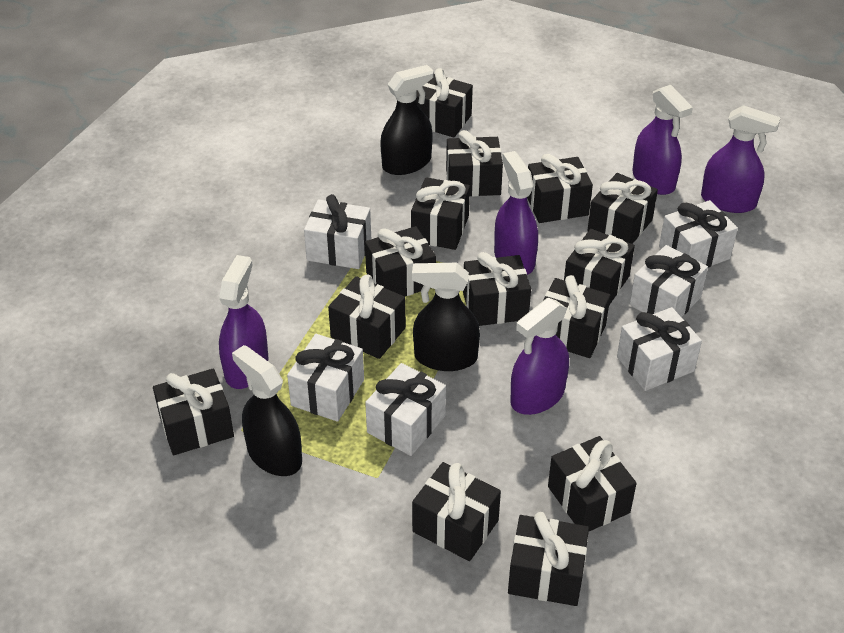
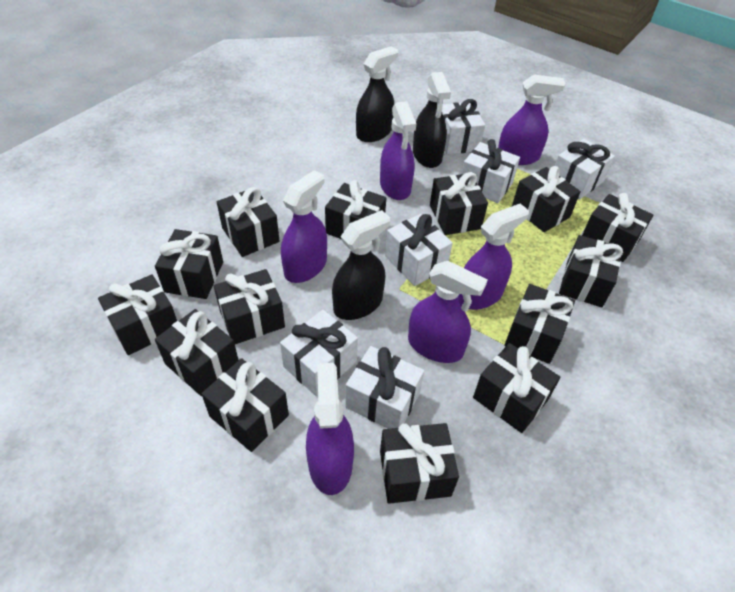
purple spray bottle: 5 -> 6

